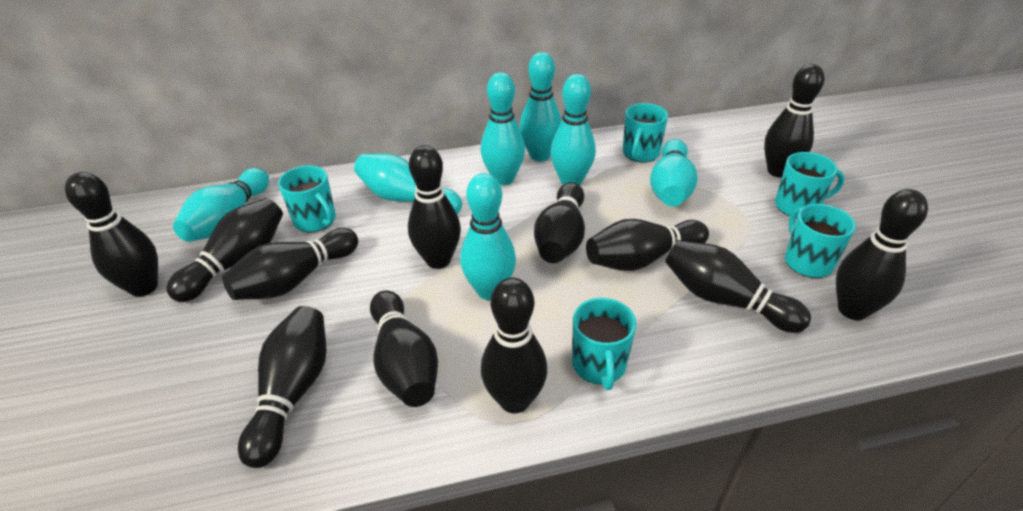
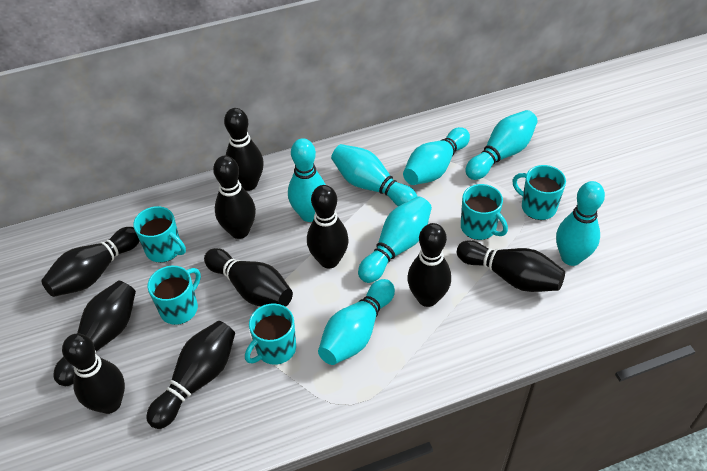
black bowling pin: 12 -> 10

